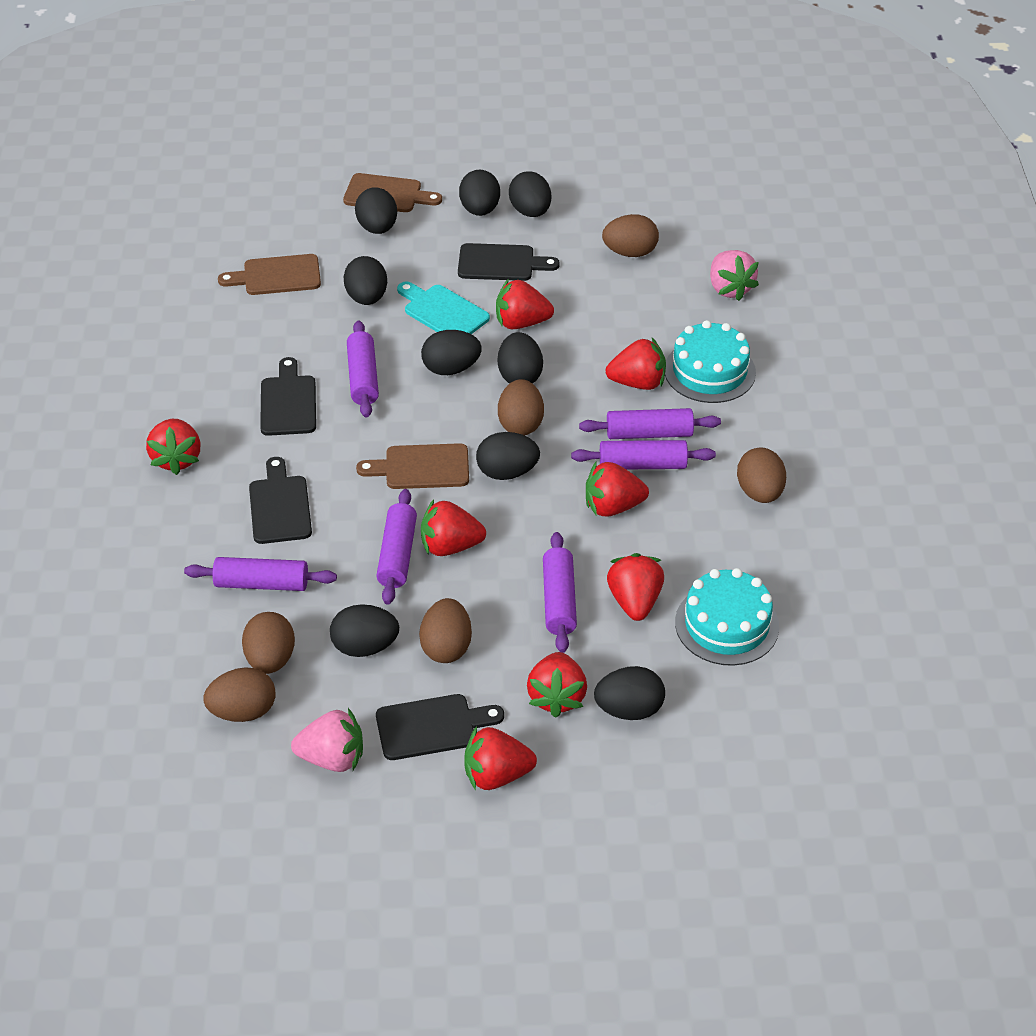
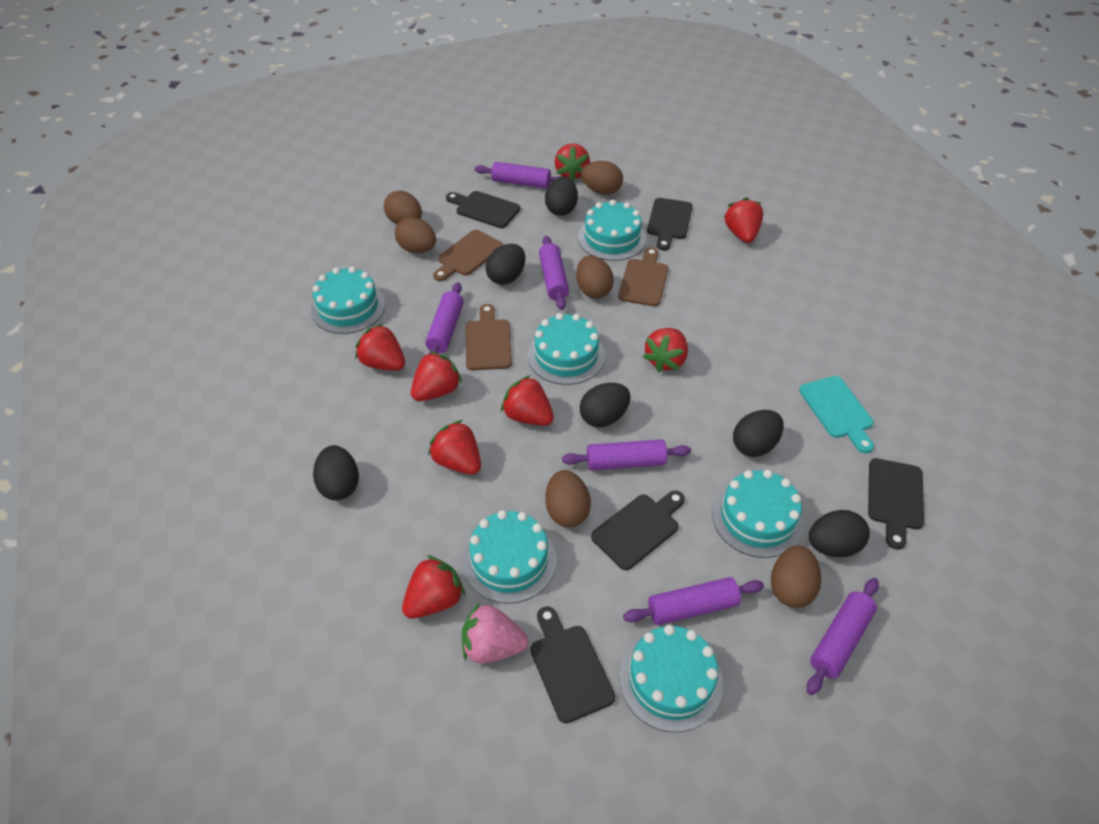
black cutting board: 4 -> 5
black egg: 9 -> 6
pink strawberry: 2 -> 1
turquoise cake: 2 -> 6

